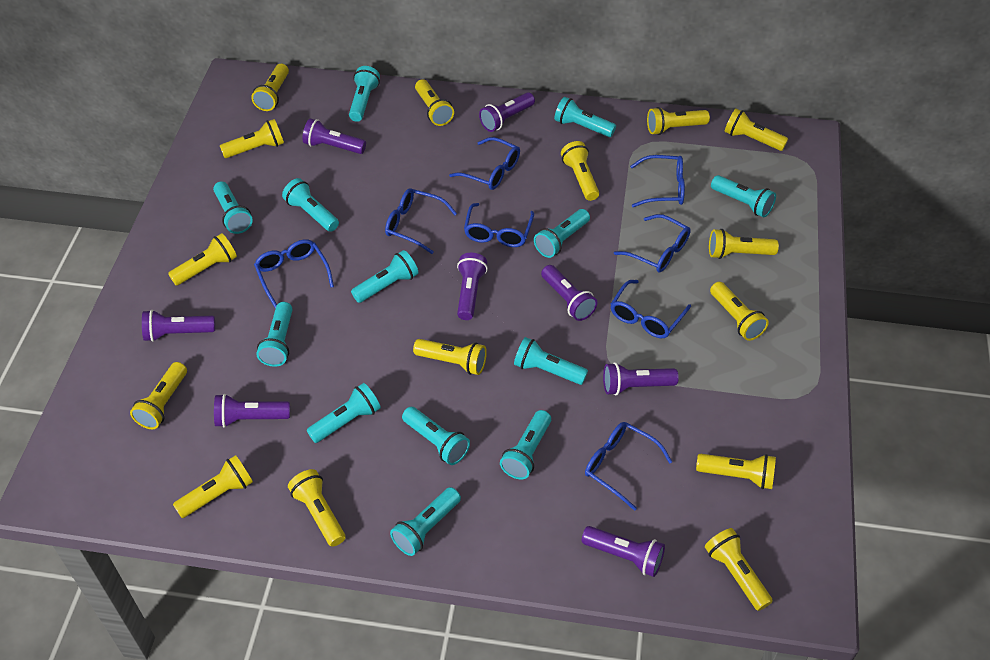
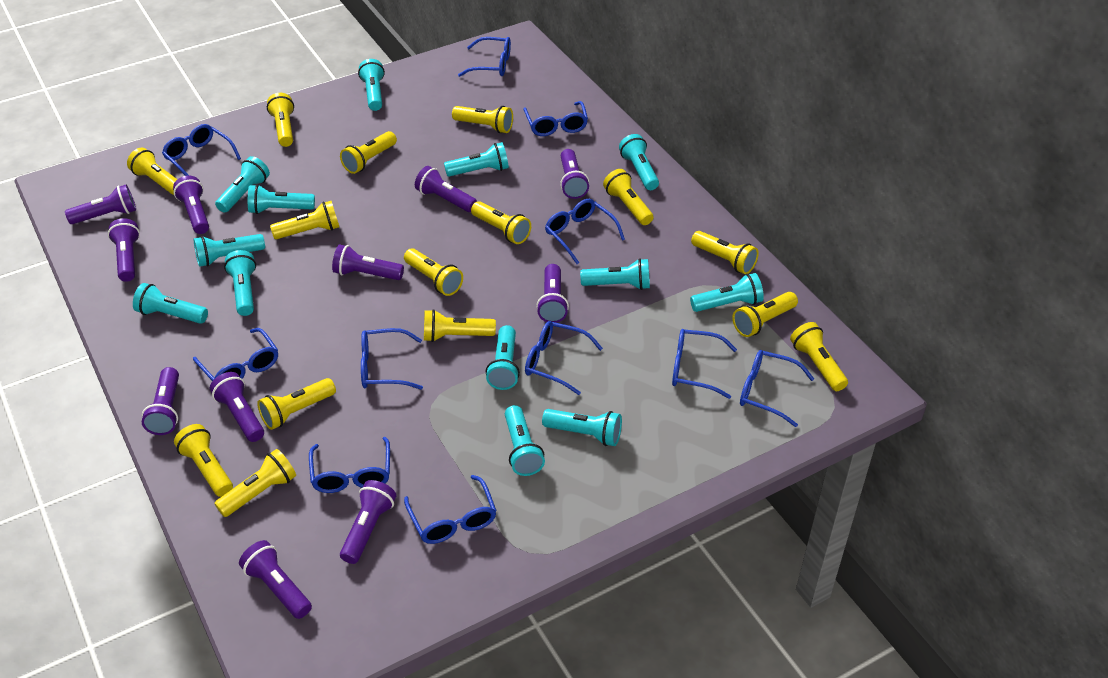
blue glasses: 8 -> 11
purple flashlight: 8 -> 11

